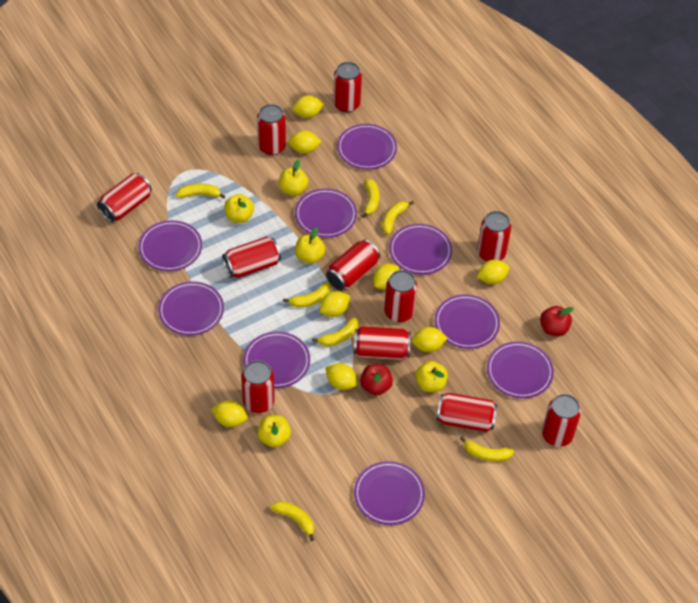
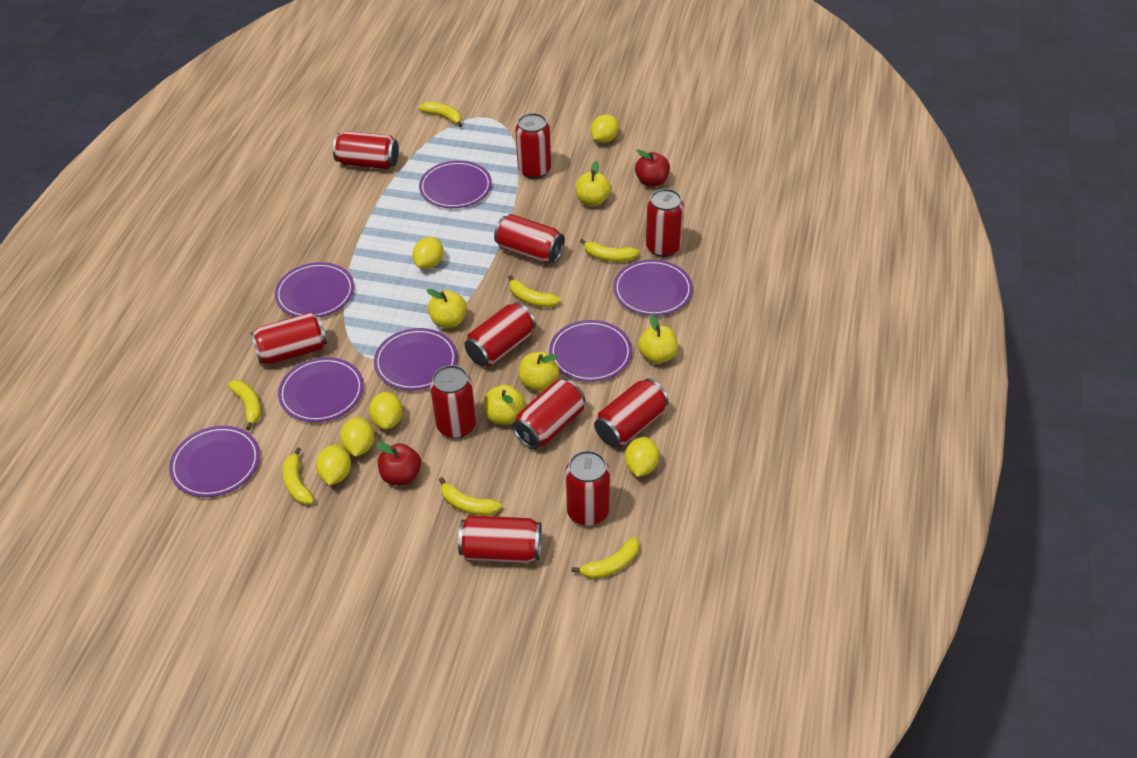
purple plate: 9 -> 7
yellow lemon: 8 -> 6

